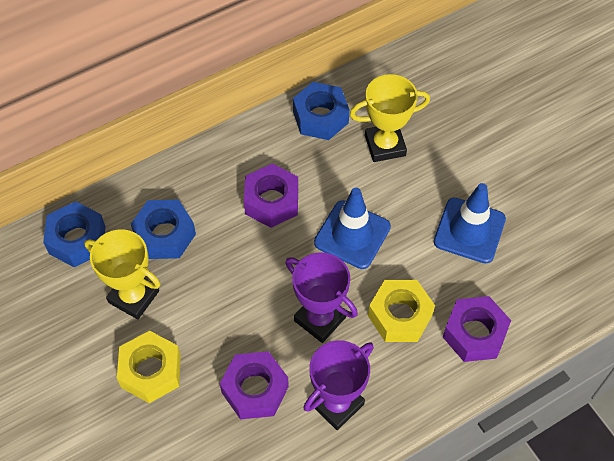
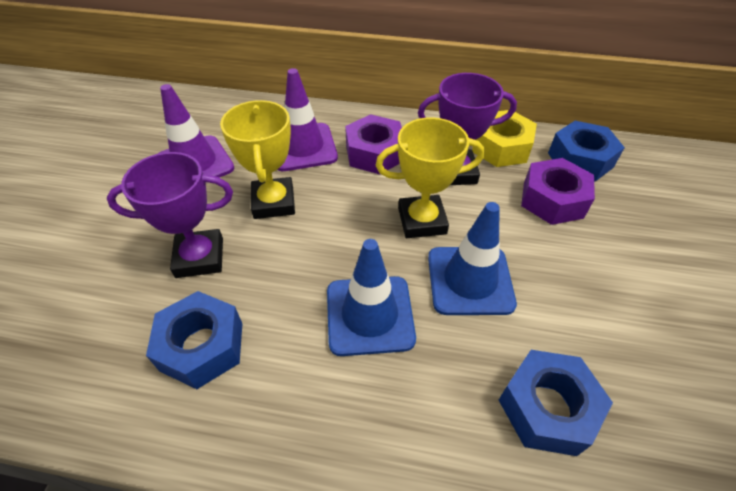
purple nut: 3 -> 2
purple traffic cone: 0 -> 2
yellow nut: 2 -> 1

